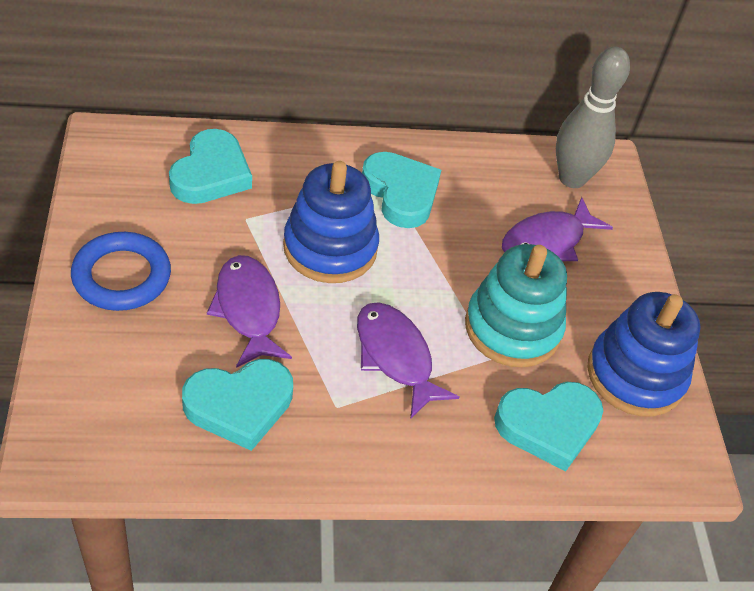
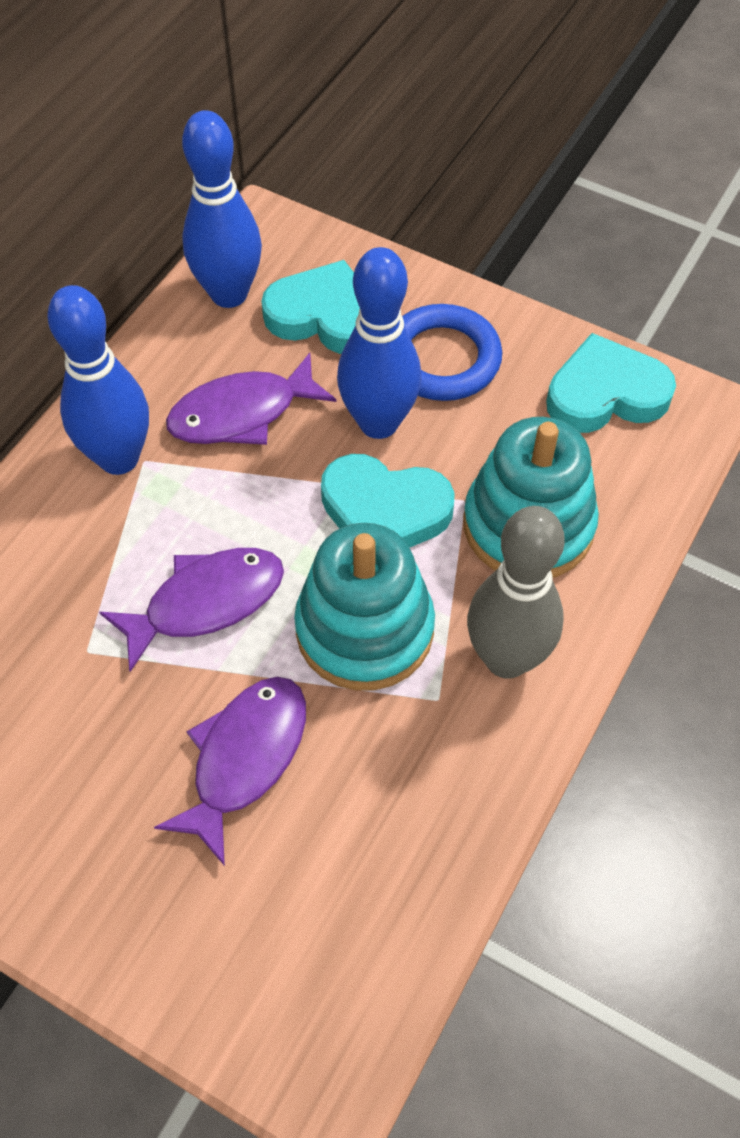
blue bowling pin: 0 -> 3
blue stacking toy: 2 -> 0
turquoise heart: 4 -> 3
turquoise stacking toy: 1 -> 2

